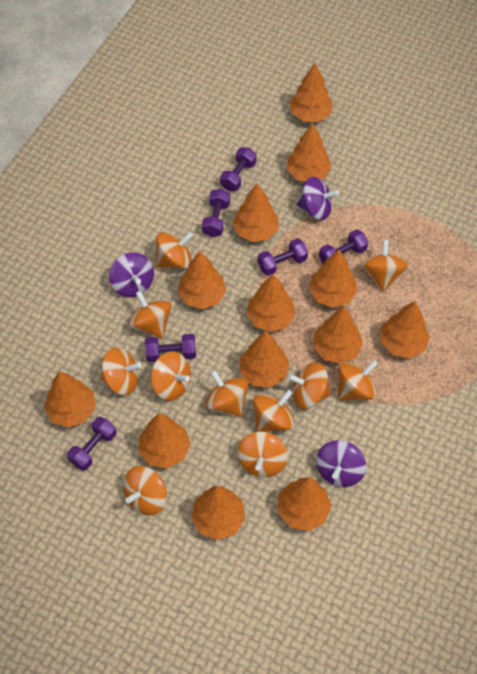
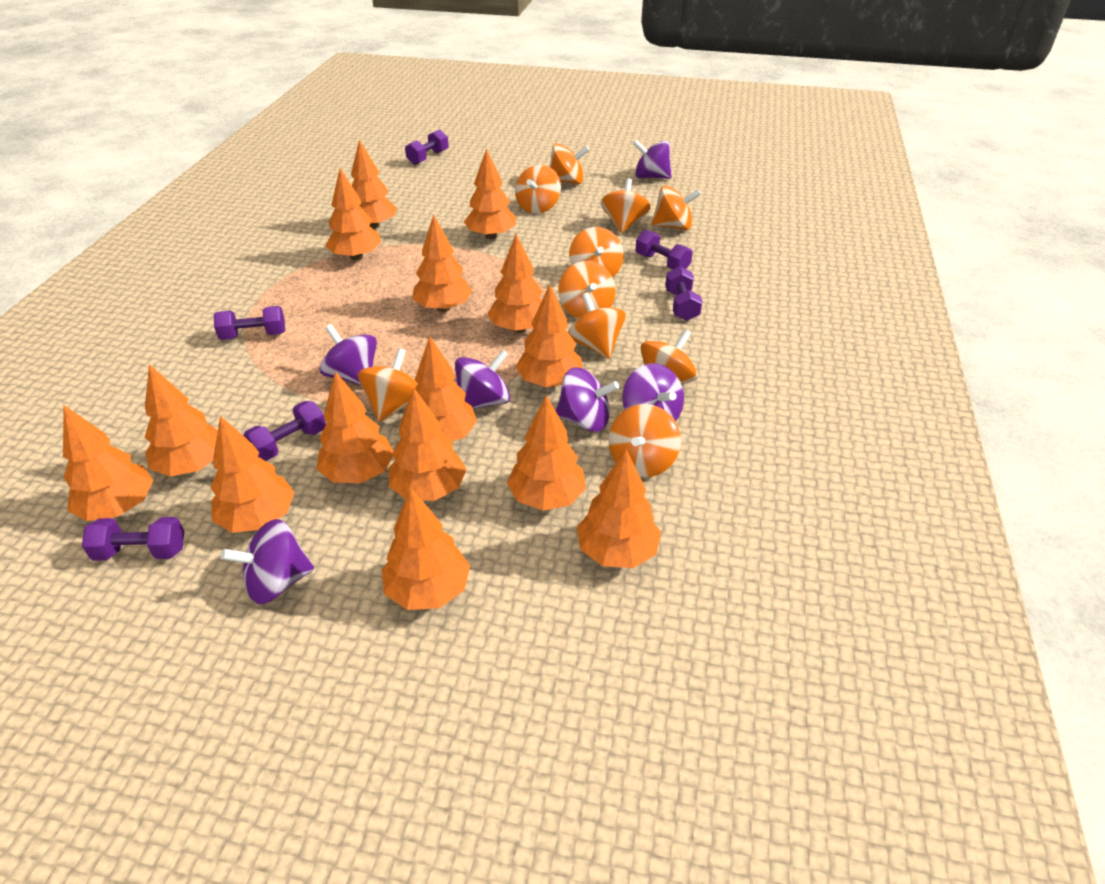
orange spinning top: 11 -> 10
orange tree: 13 -> 15
purple spinning top: 3 -> 6

